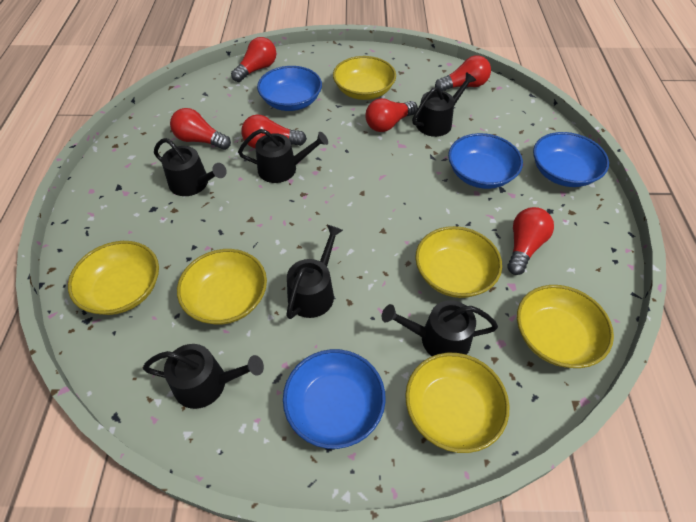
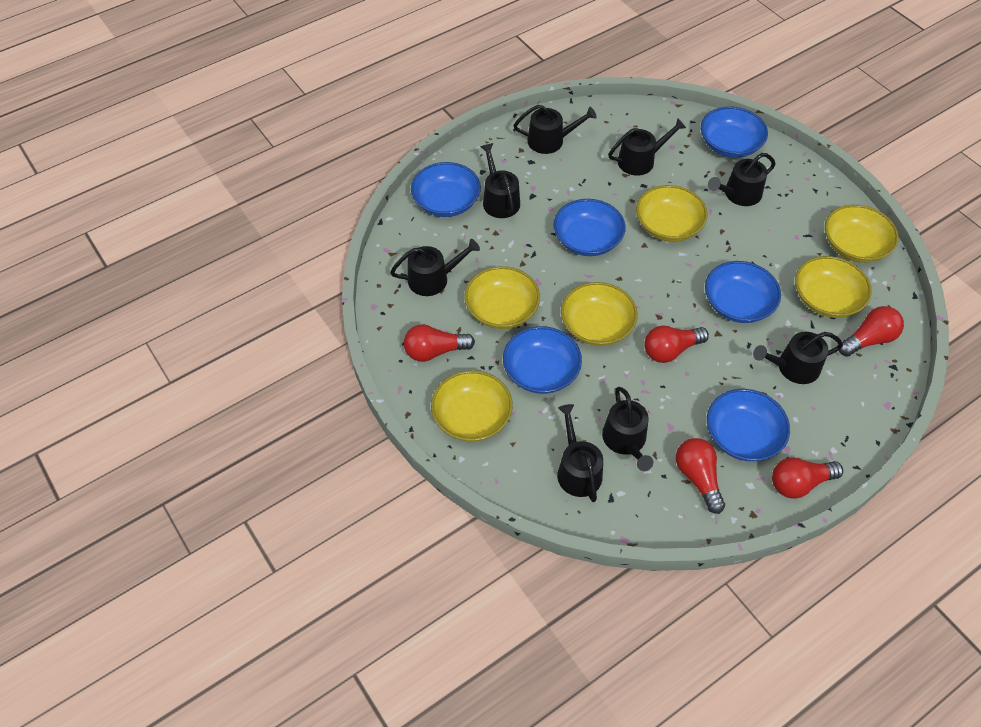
black watering can: 6 -> 8
blue bowl: 4 -> 6
red light bulb: 6 -> 5

